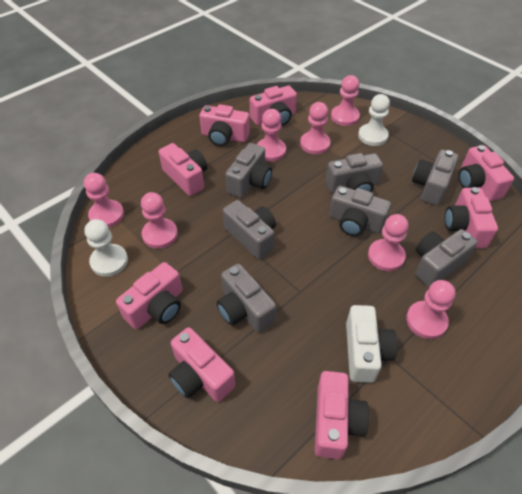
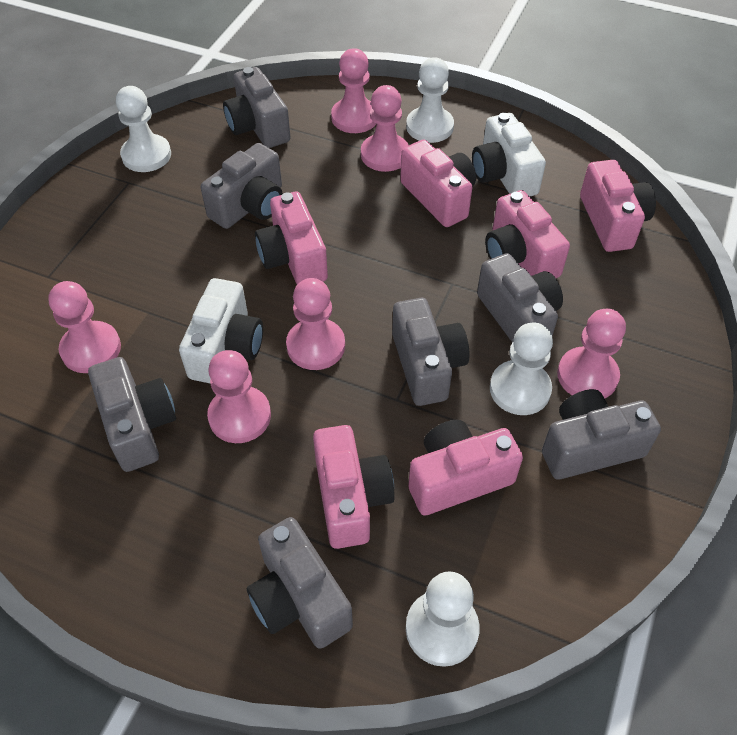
pink camera: 8 -> 6
pink pawn: 7 -> 6
white camera: 1 -> 2
white pawn: 2 -> 4

